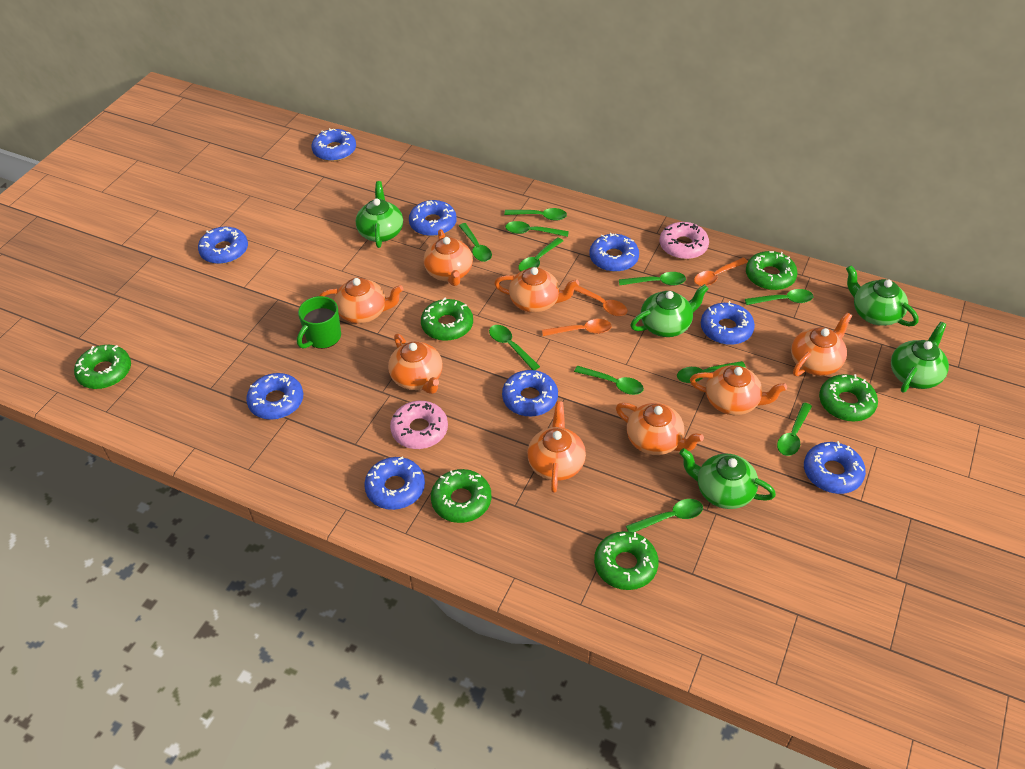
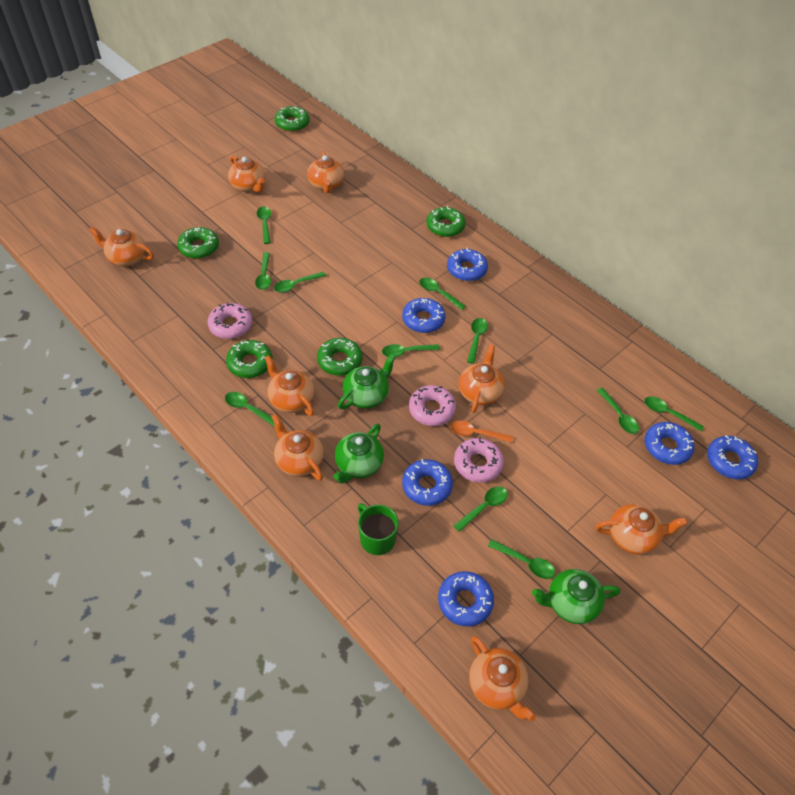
blue donut: 9 -> 6
green donut: 6 -> 5
green teapot: 5 -> 3
orange spoon: 3 -> 1
pink donut: 2 -> 3

